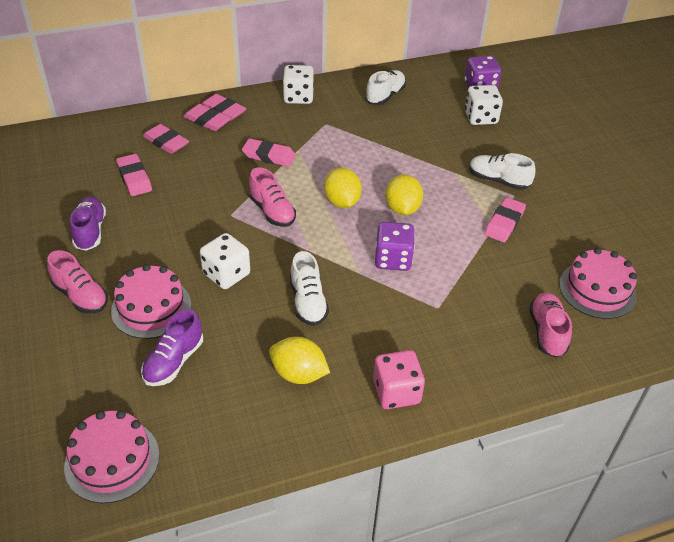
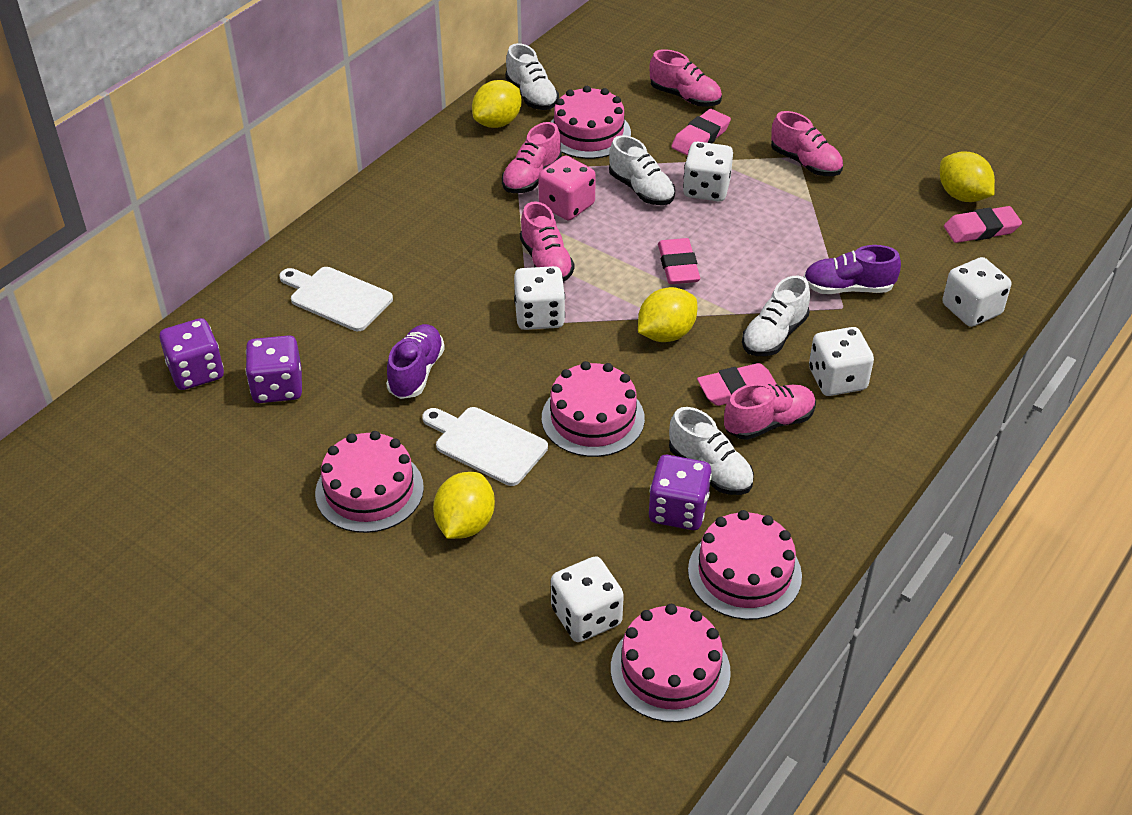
pink cake: 3 -> 5
pink eraser: 6 -> 4
pink shoe: 3 -> 5
purple dice: 2 -> 3
white cutting board: 0 -> 2
white dice: 3 -> 5
white shoe: 3 -> 4
yellow lemon: 3 -> 4

